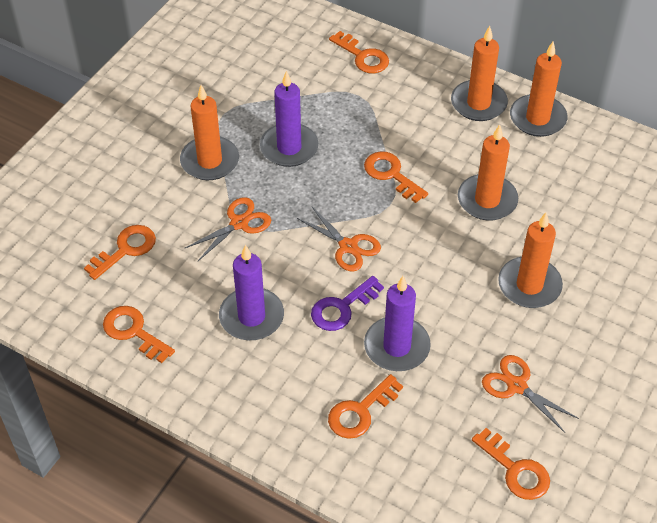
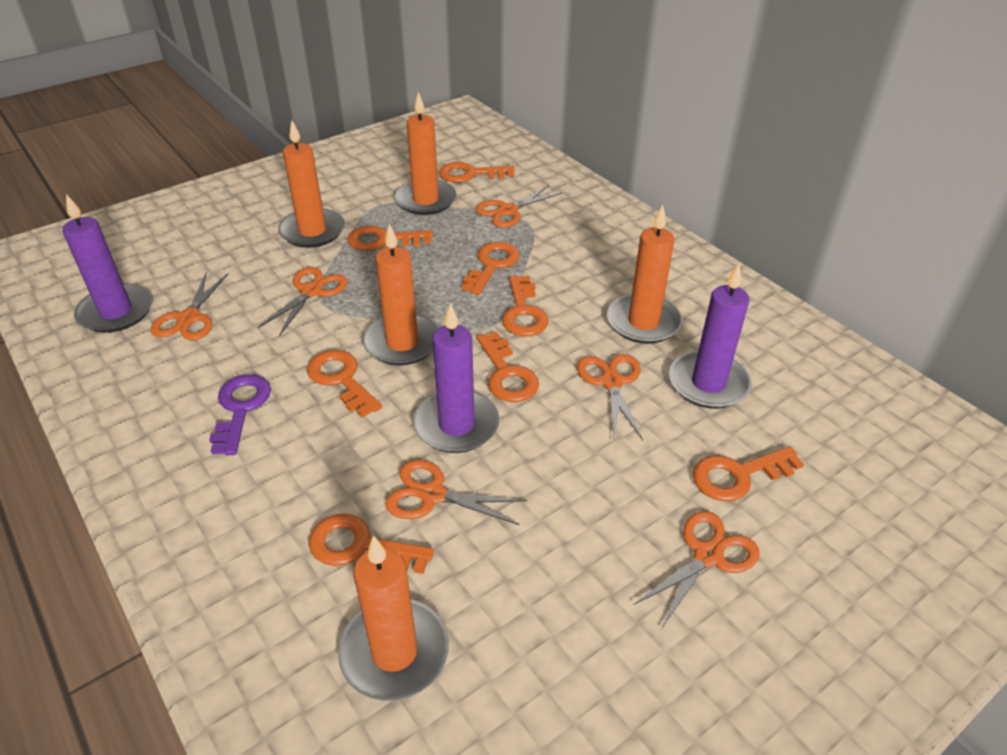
orange key: 6 -> 8
orange scissors: 3 -> 6

